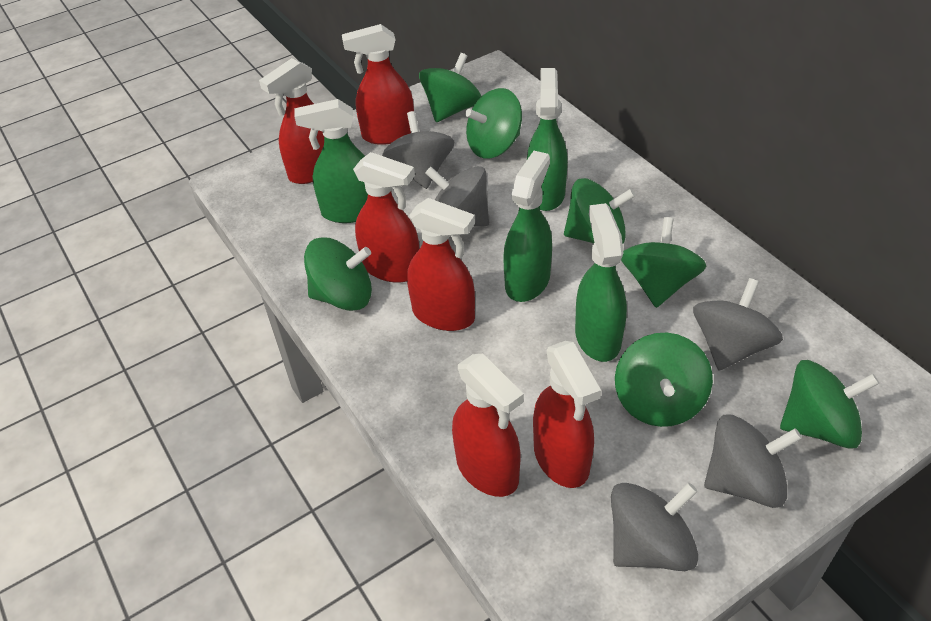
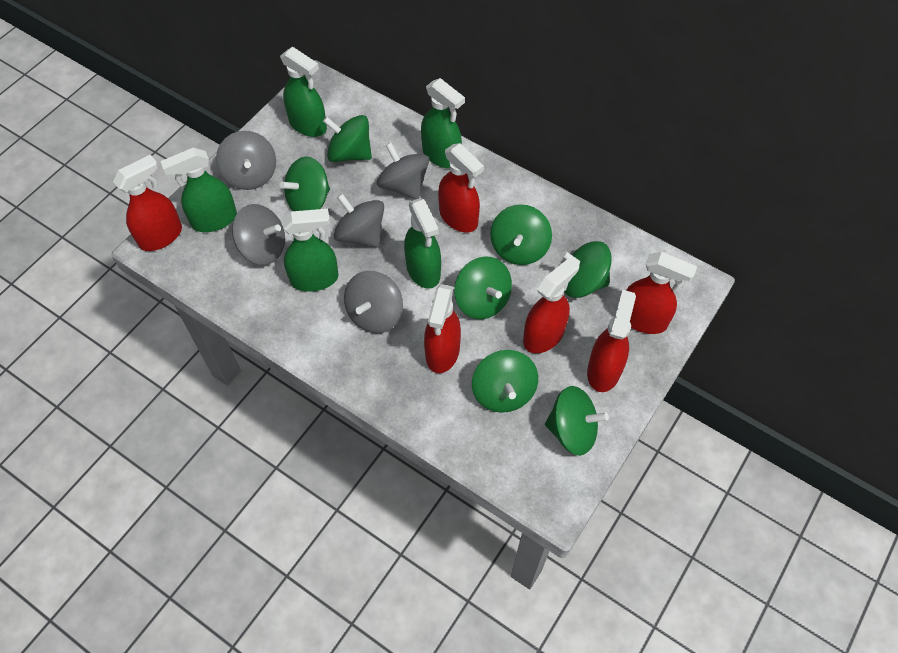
green spray bottle: 4 -> 5

